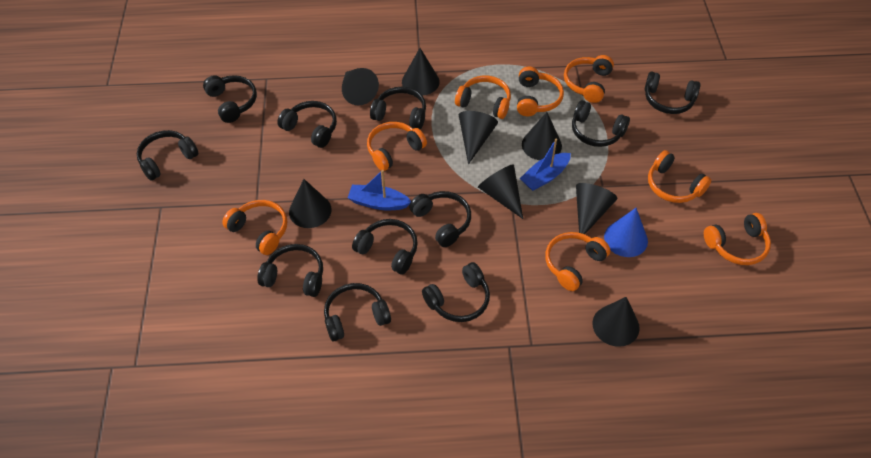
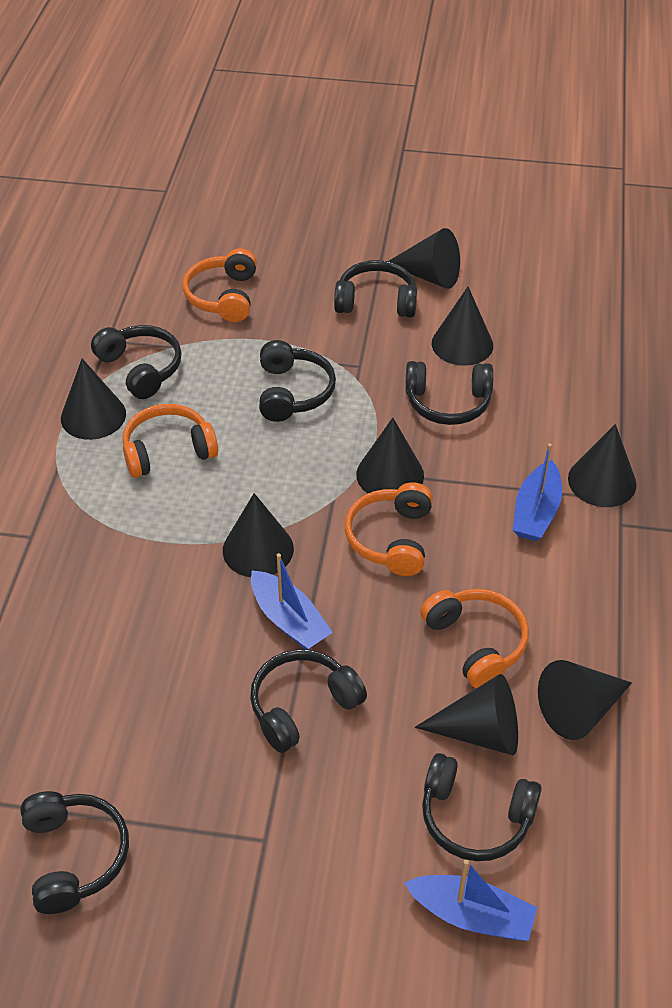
black headphones: 11 -> 7
blue boat: 2 -> 3
blue cone: 1 -> 0
orange headphones: 8 -> 4

